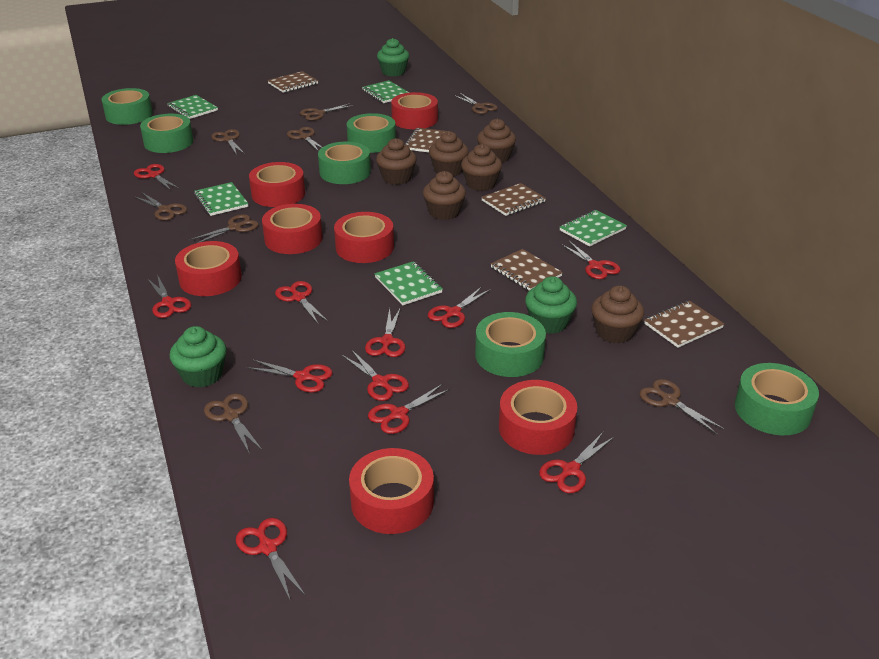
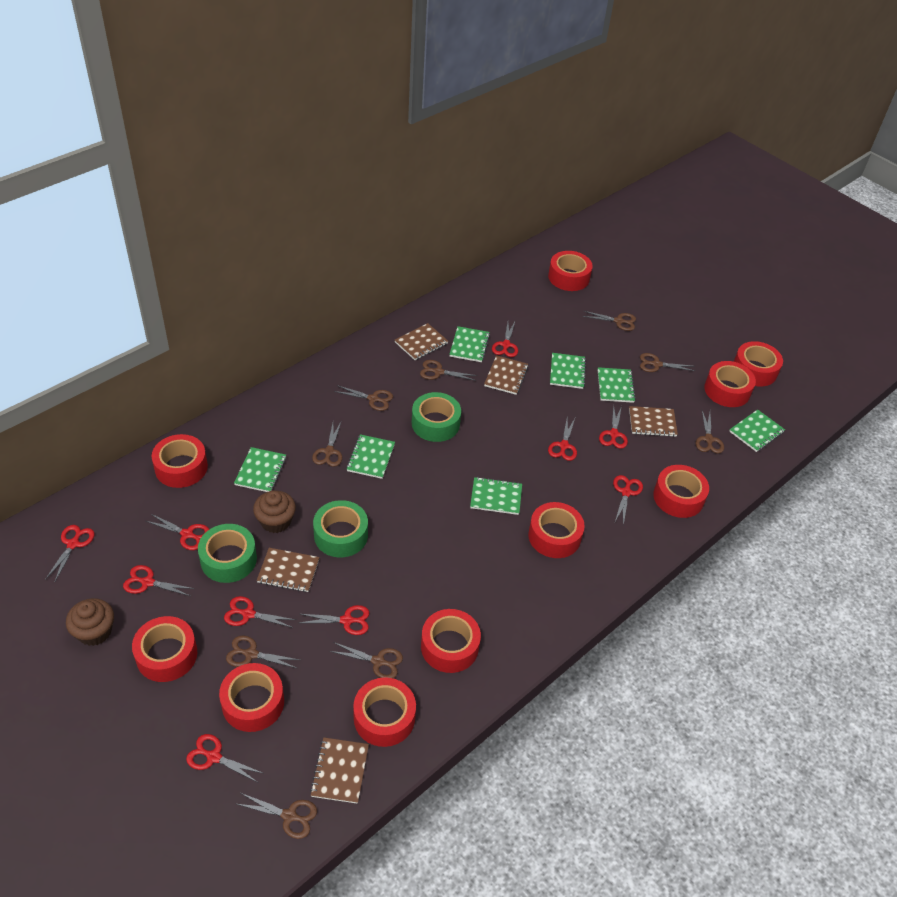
brown cupcake: 6 -> 2
brown scissors: 8 -> 9
green cupcake: 3 -> 0
green notebook: 5 -> 7
green tape: 6 -> 3
red scissors: 11 -> 10
red tape: 7 -> 10

